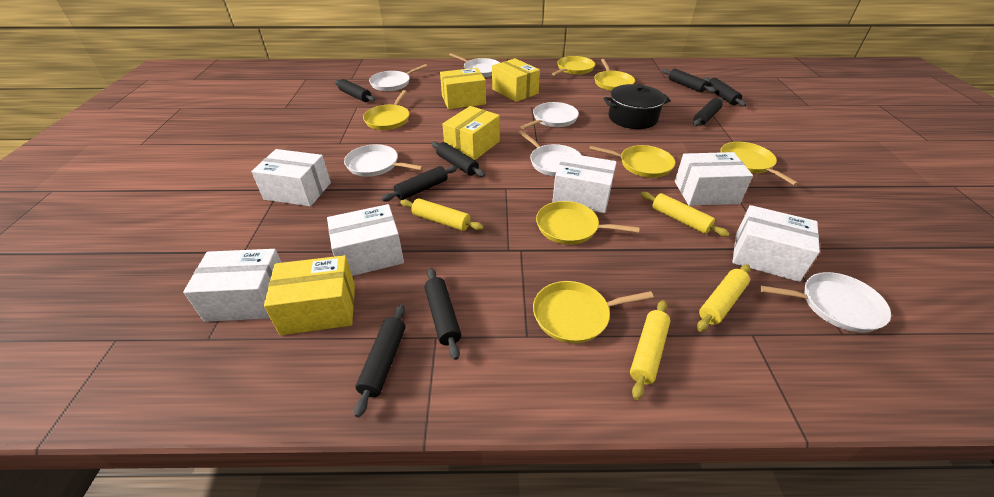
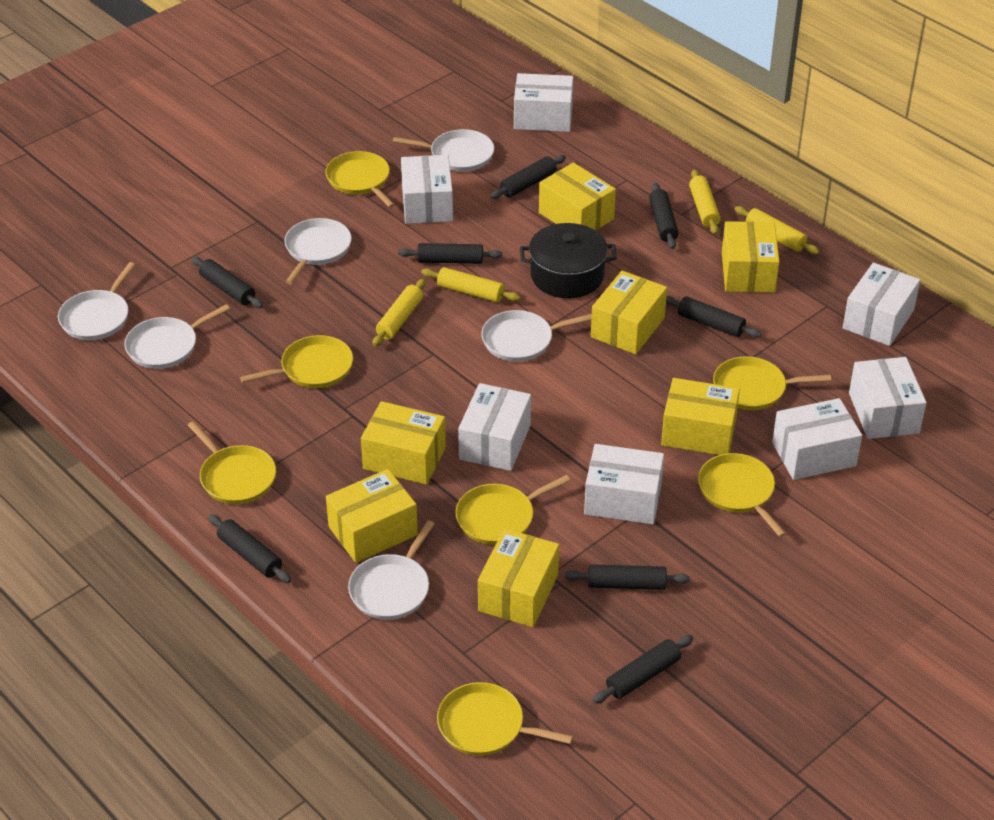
white box: 6 -> 7
yellow box: 4 -> 7

